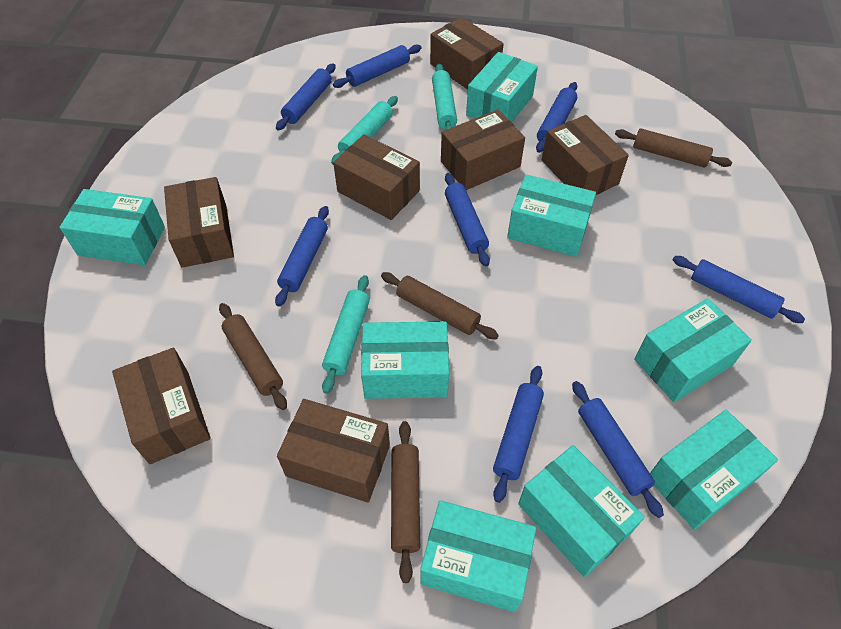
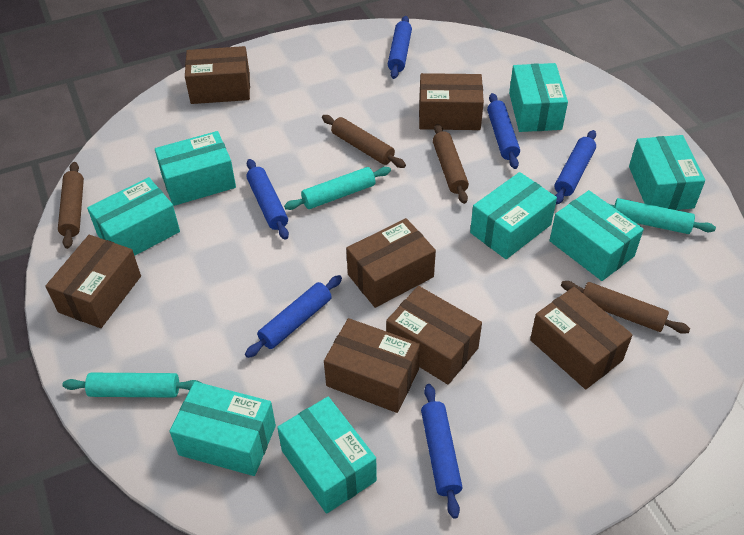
blue rolling pin: 8 -> 6

